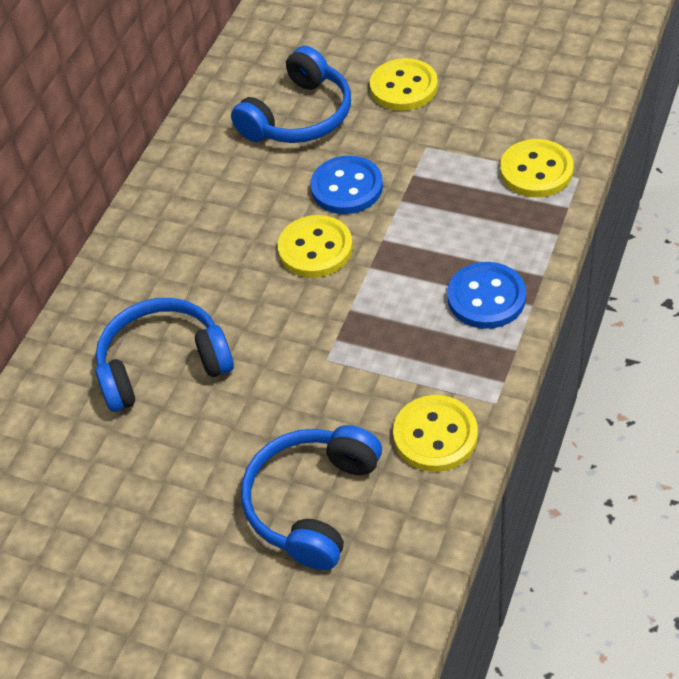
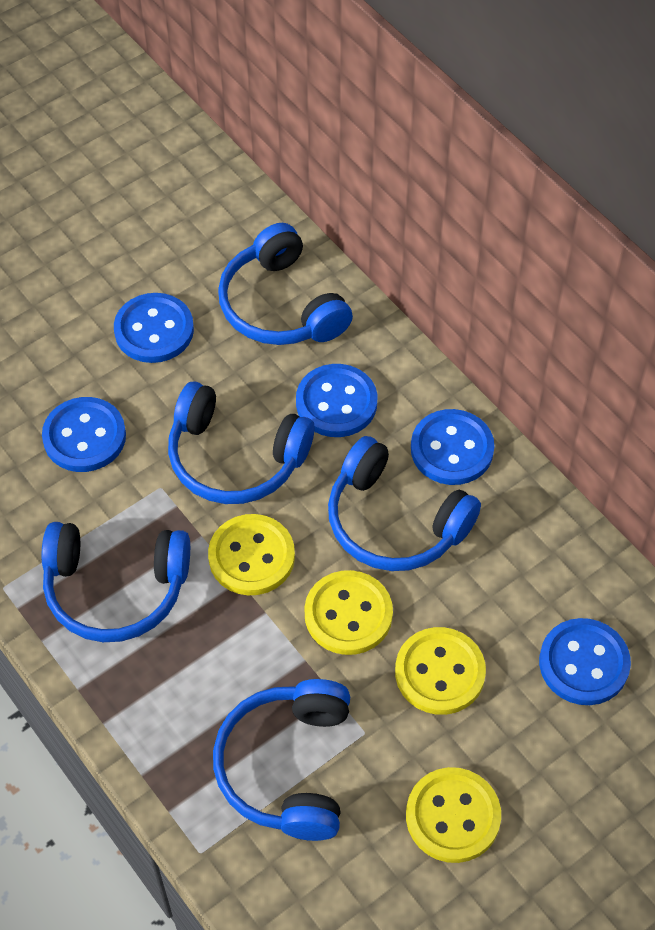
blue button: 2 -> 5
blue headphones: 3 -> 5

